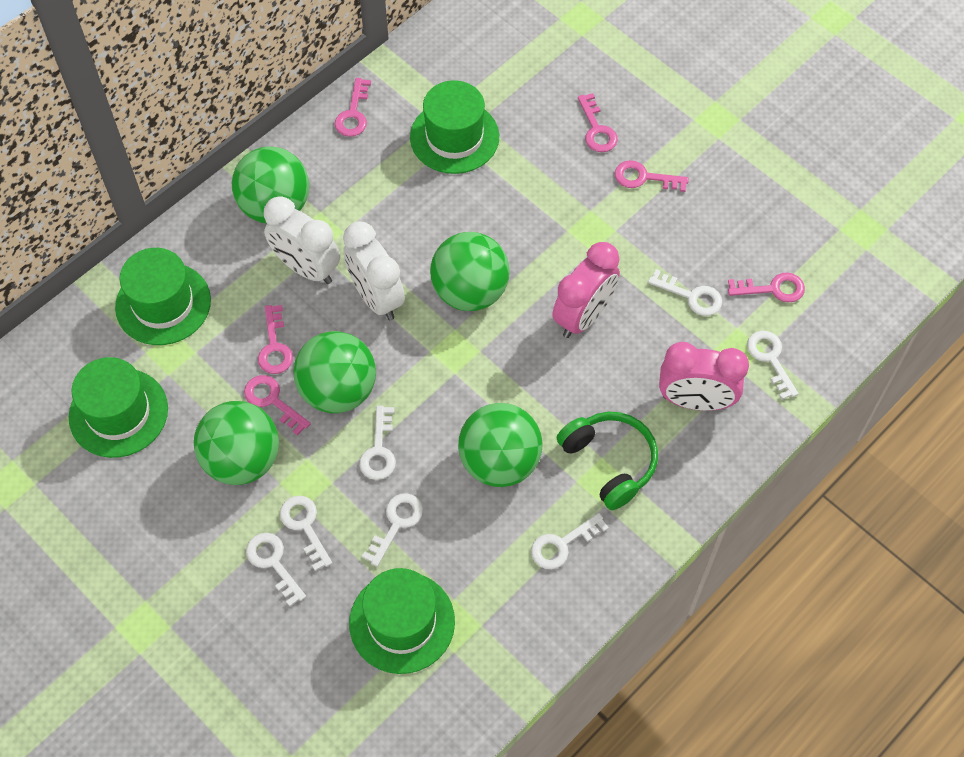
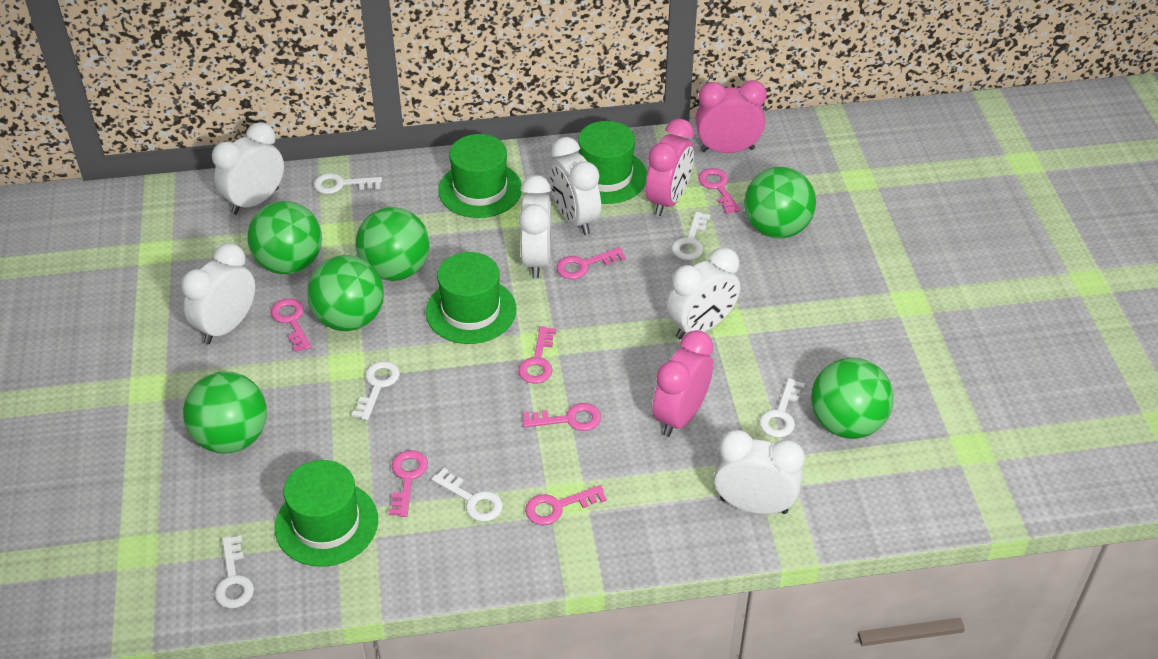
green ball: 5 -> 6
green headphones: 1 -> 0
pink clock: 2 -> 3
pink key: 6 -> 7
white clock: 2 -> 6
white key: 7 -> 6

